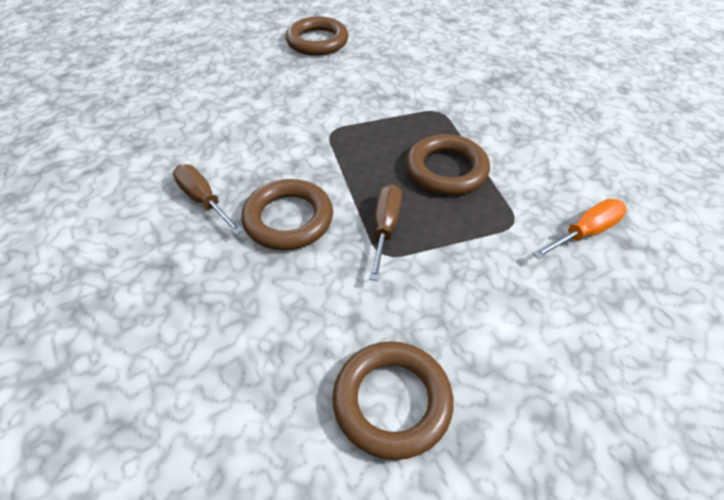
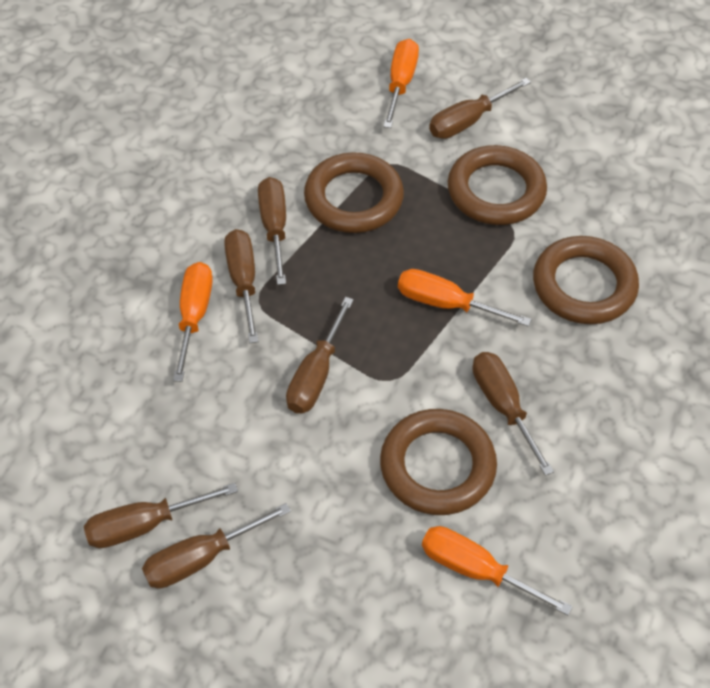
brown screwdriver: 2 -> 7
orange screwdriver: 1 -> 4

